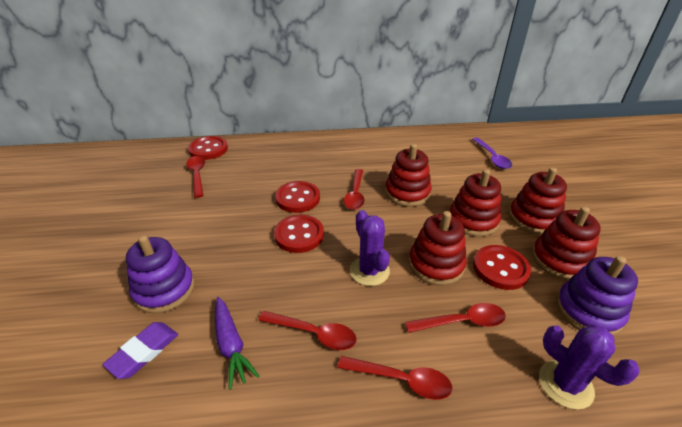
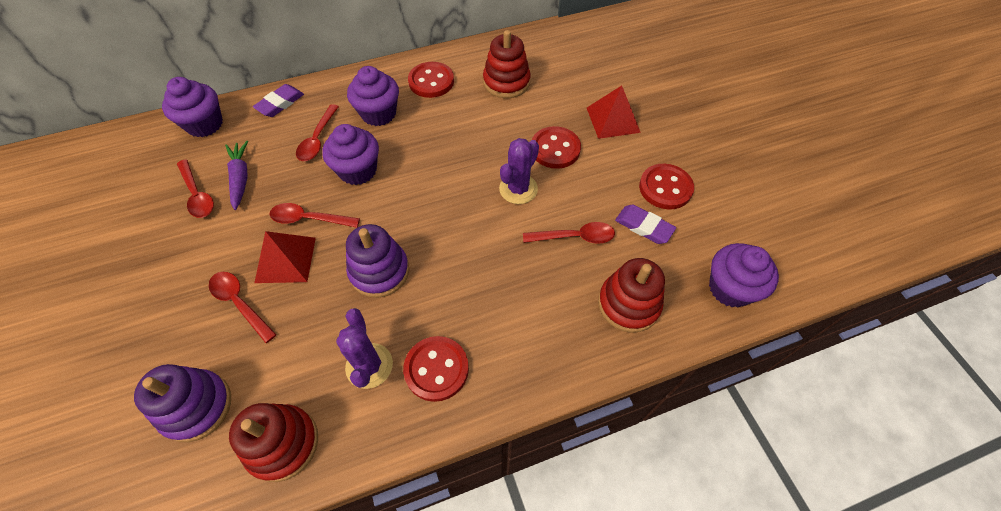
purple cupcake: 0 -> 4
purple eraser: 1 -> 2
purple spoon: 1 -> 0
red pyramid: 0 -> 2
red stacking toy: 5 -> 3

